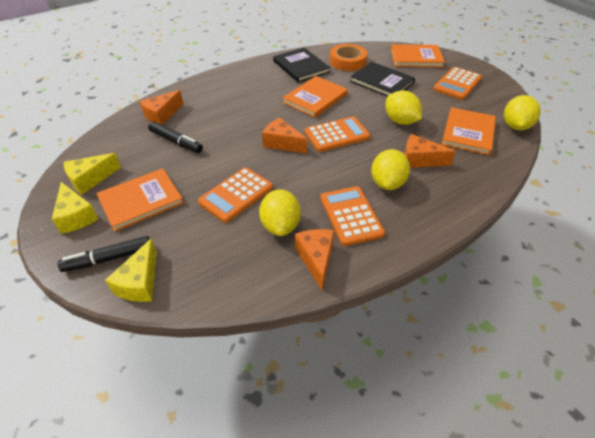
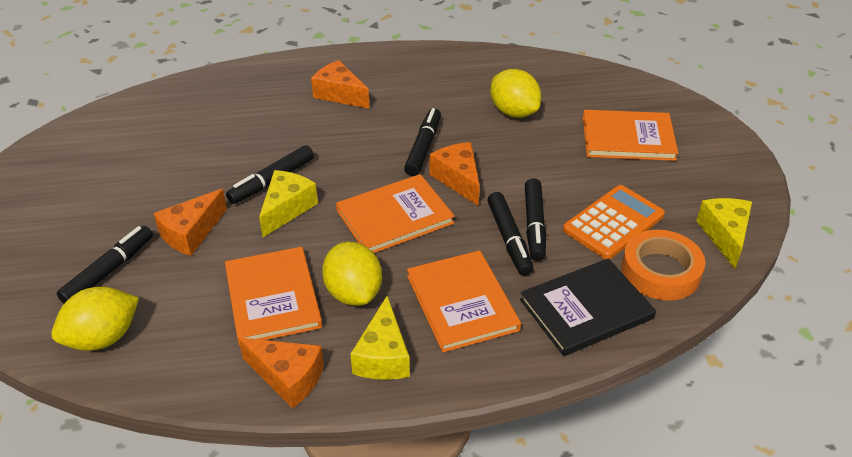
black book: 2 -> 1
black marker: 2 -> 5
orange calculator: 4 -> 1
yellow lemon: 4 -> 3

